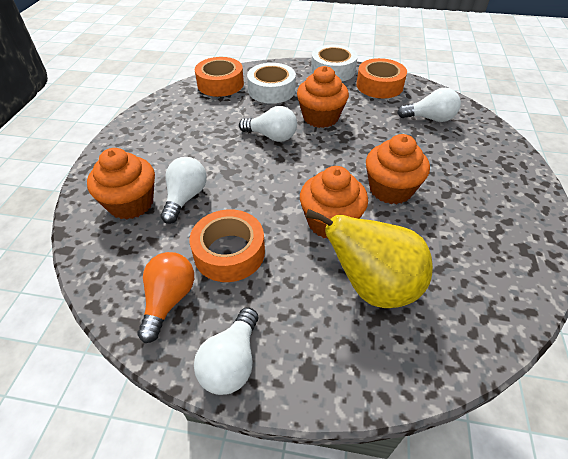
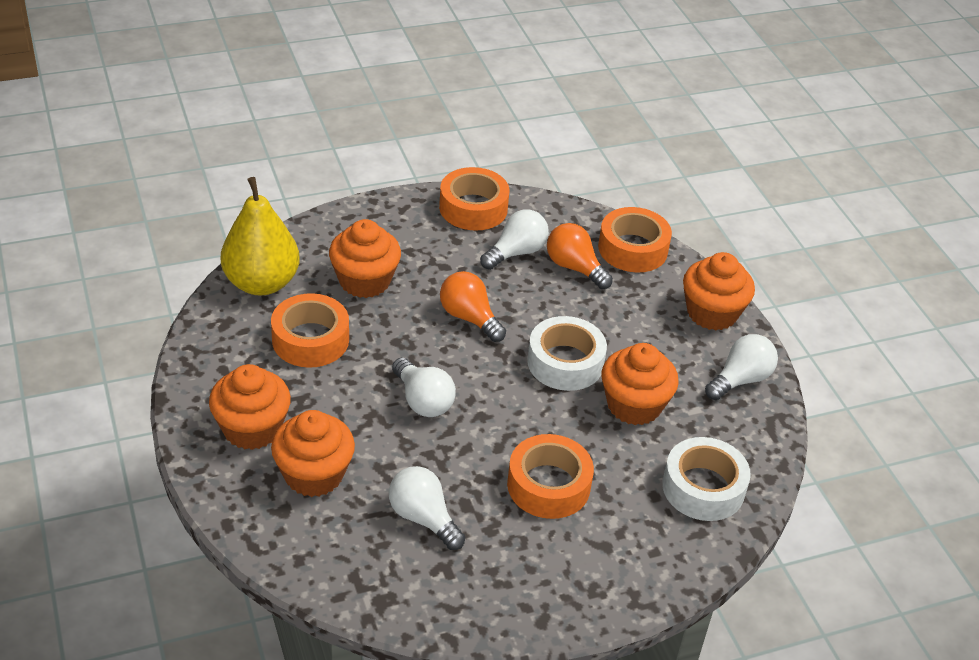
orange cupcake: 4 -> 5
orange light bulb: 1 -> 2
orange tape: 3 -> 4

